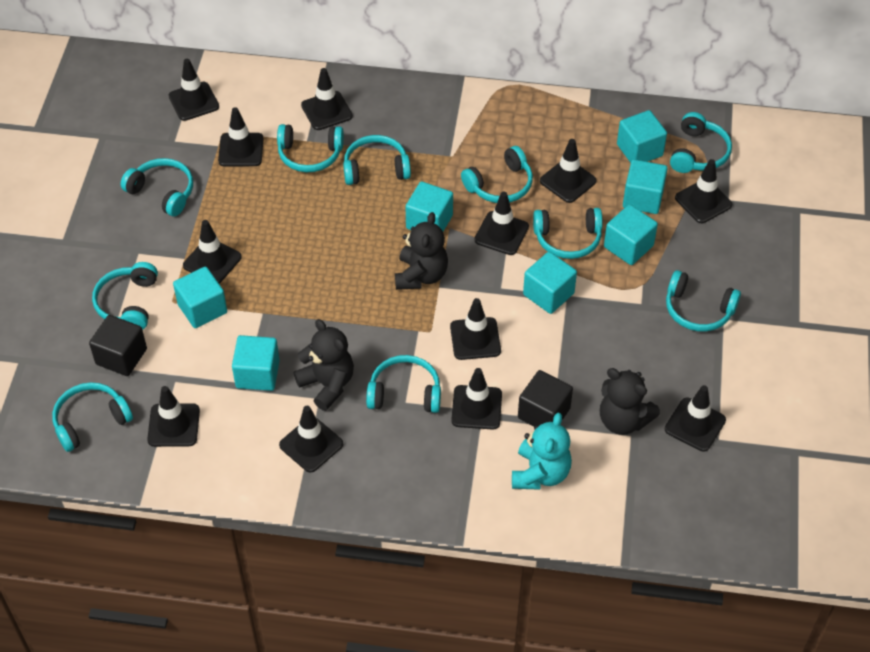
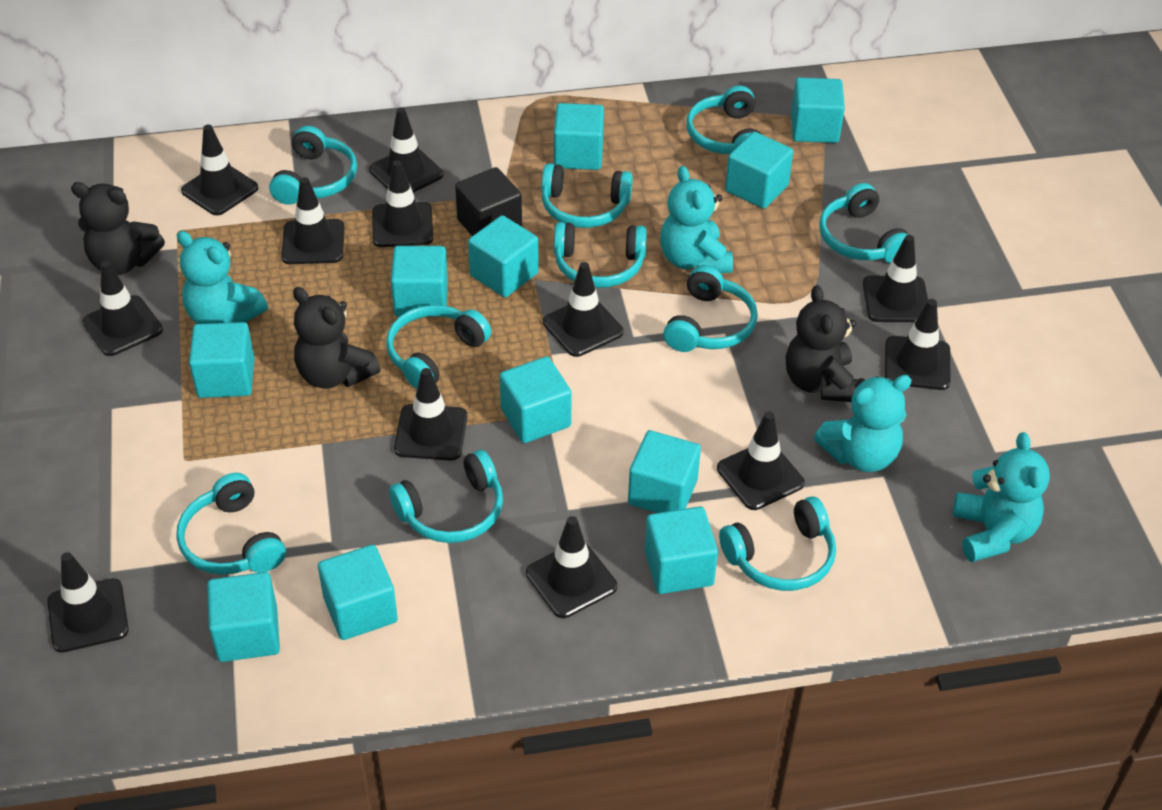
black cube: 2 -> 1
turquoise cube: 7 -> 11
turquoise teddy bear: 1 -> 4

